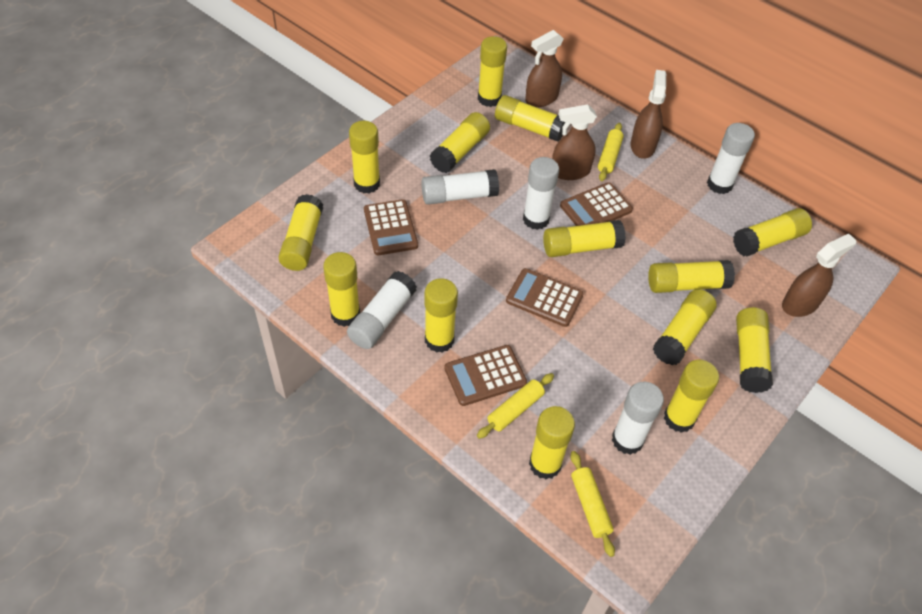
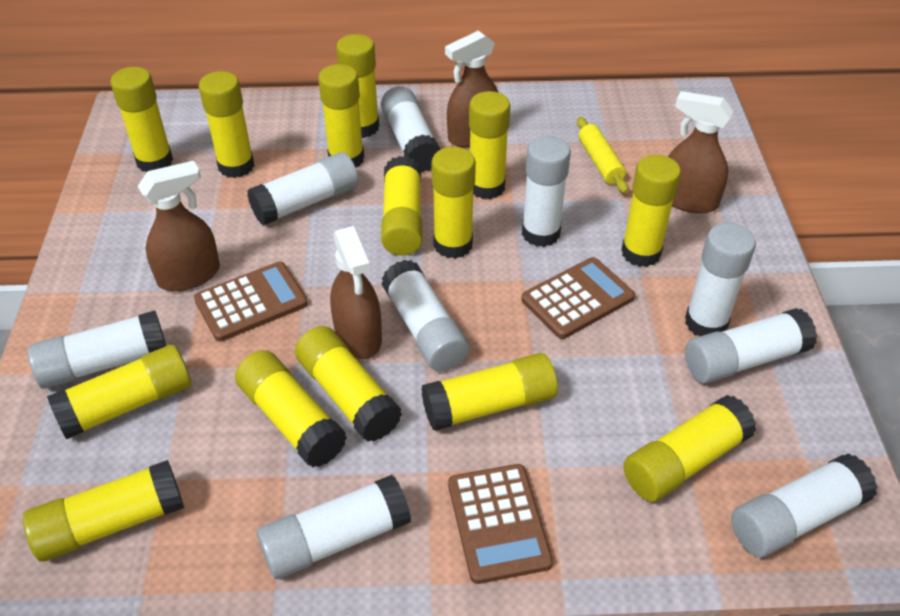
brown calculator: 4 -> 3
white glue stick: 5 -> 9
yellow rolling pin: 3 -> 1

